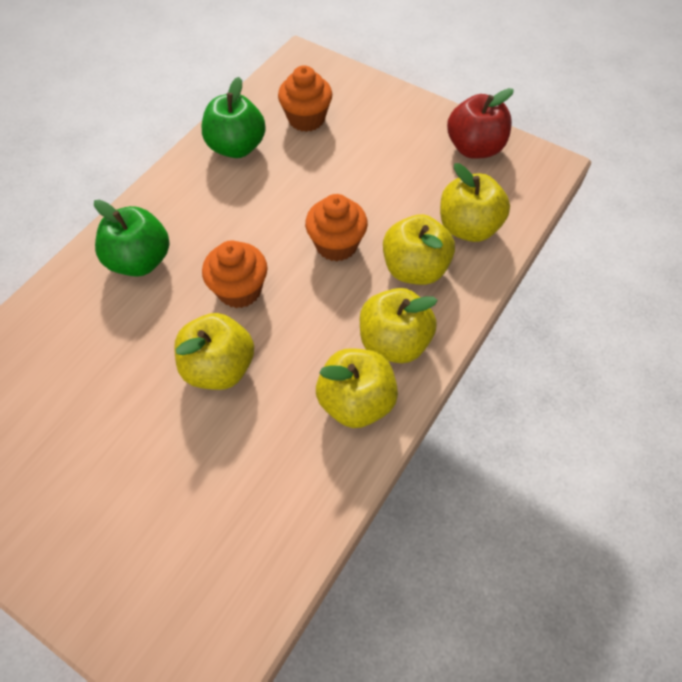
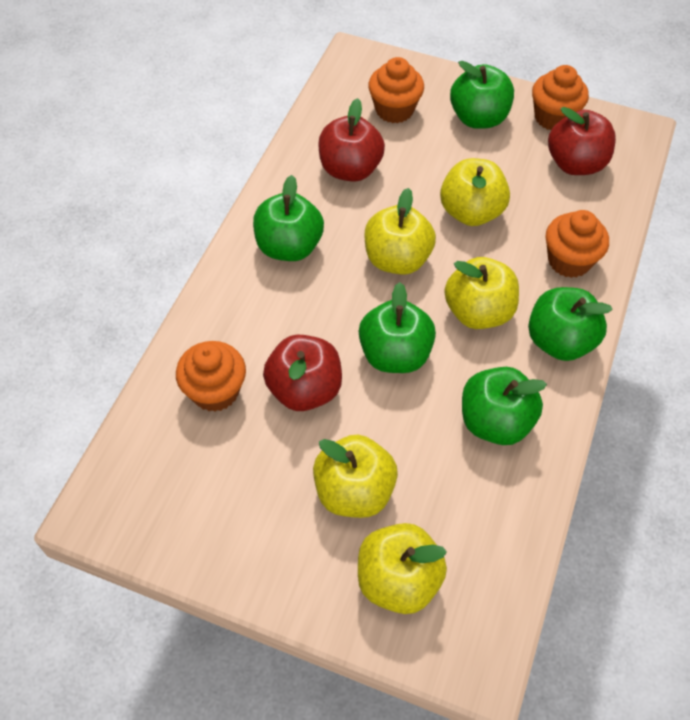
green apple: 2 -> 5
orange cupcake: 3 -> 4
red apple: 1 -> 3

